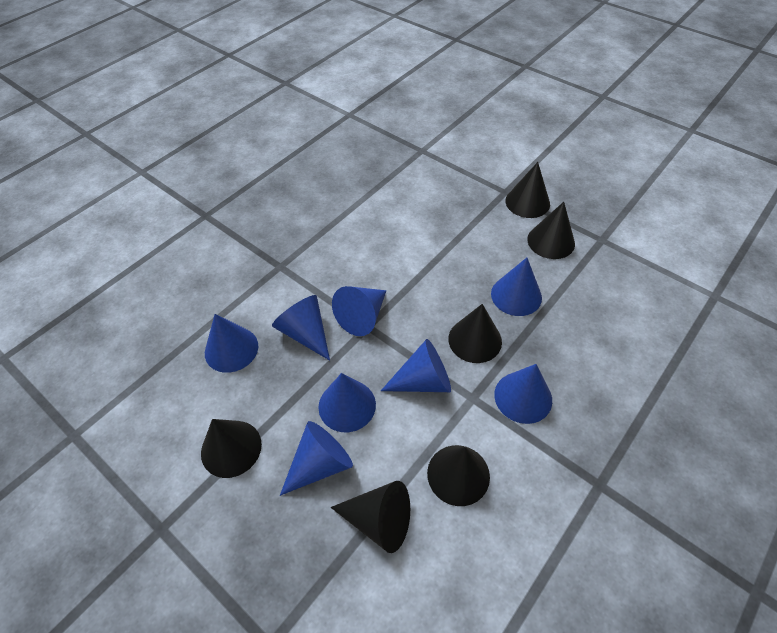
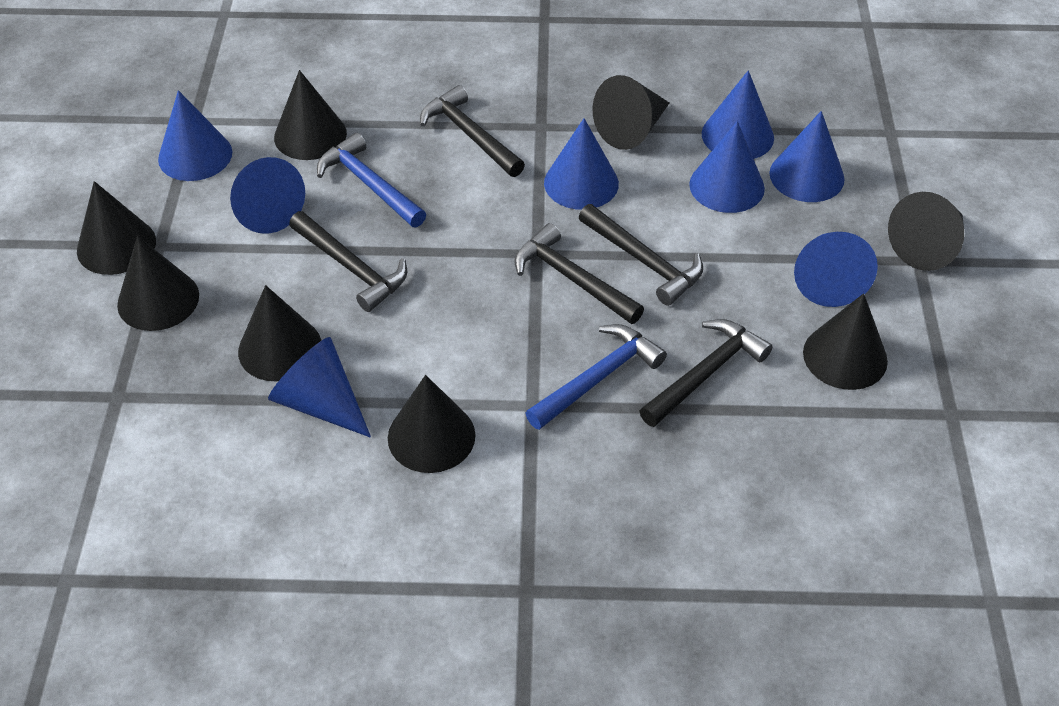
black cone: 6 -> 8
black hammer: 0 -> 5
blue hammer: 0 -> 2

